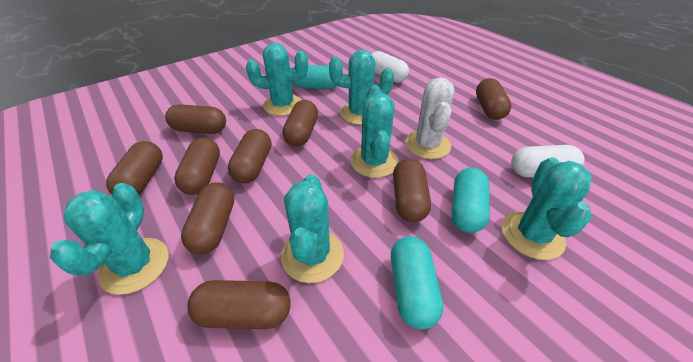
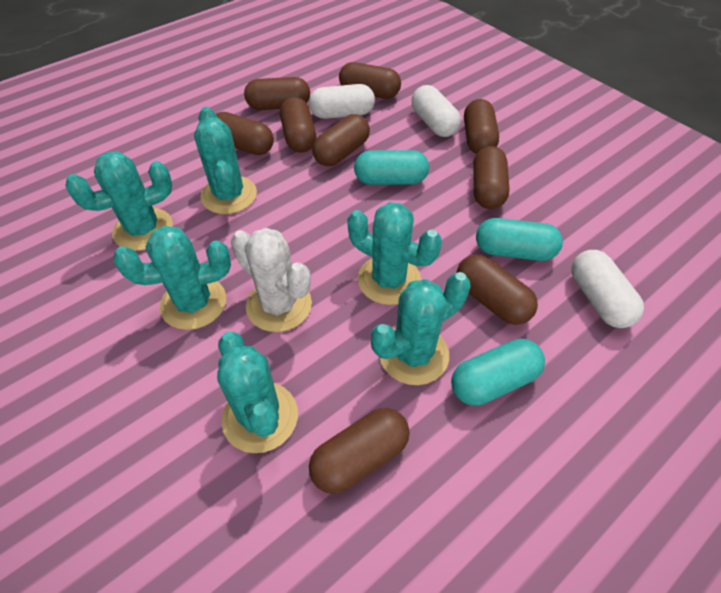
white capsule: 2 -> 3

